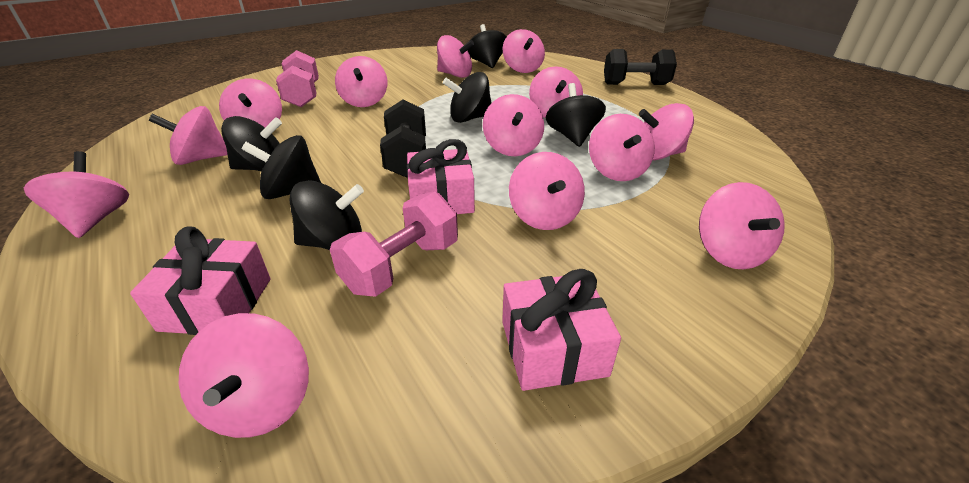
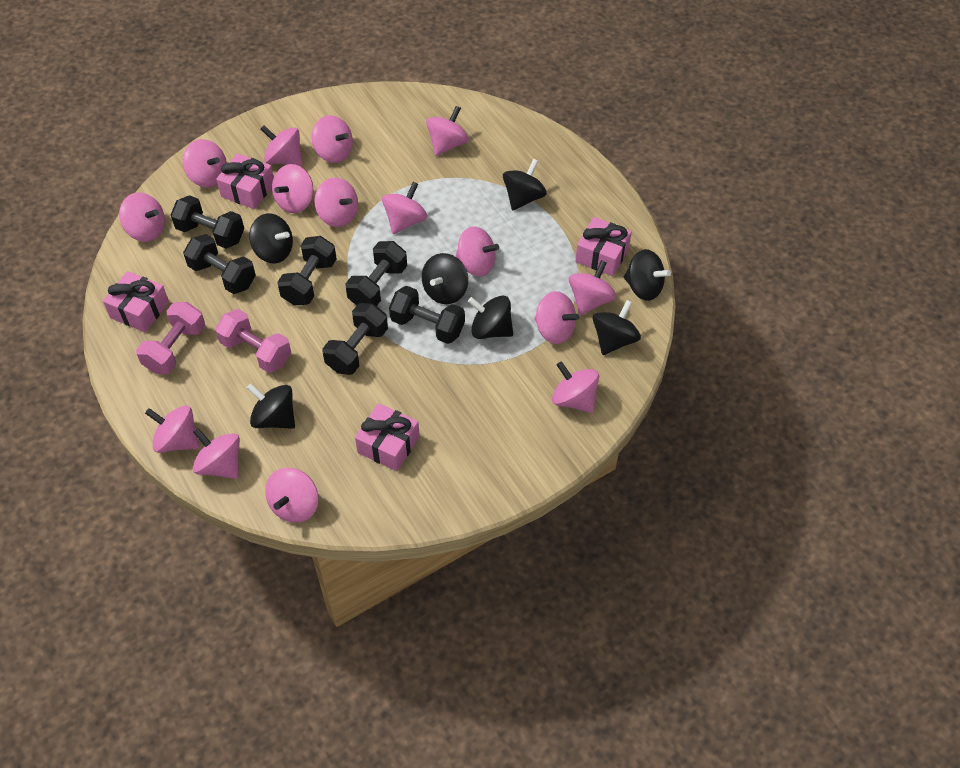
black dumbbell: 2 -> 6
black spinning top: 6 -> 7
pink gift: 3 -> 4
pink spinning top: 13 -> 15

